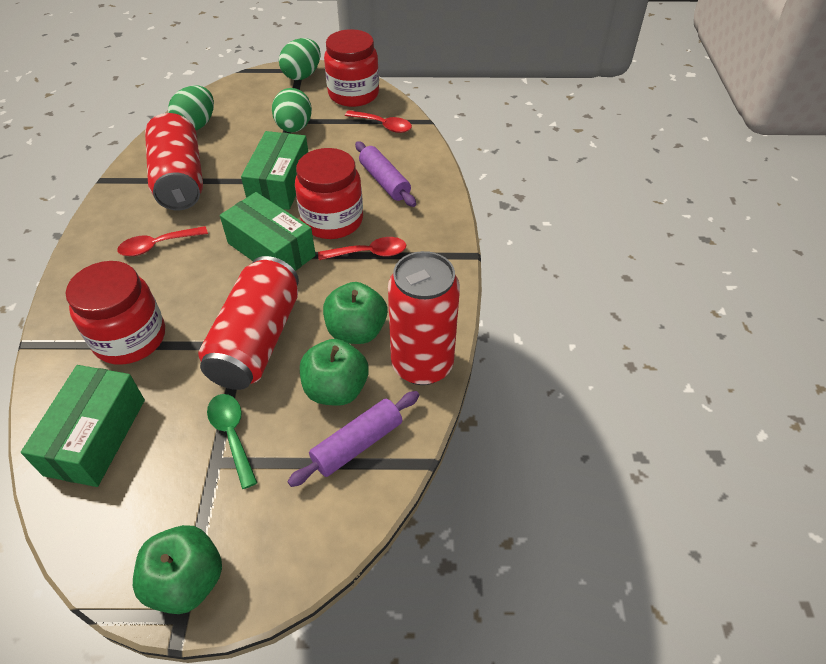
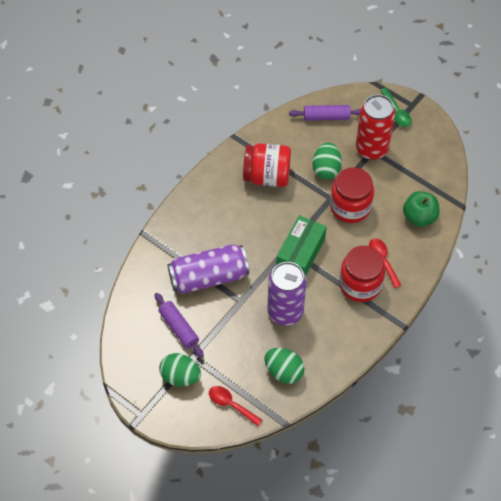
green apple: 3 -> 1
green box: 3 -> 1
purple can: 0 -> 2
red can: 3 -> 1
red spoon: 3 -> 2

